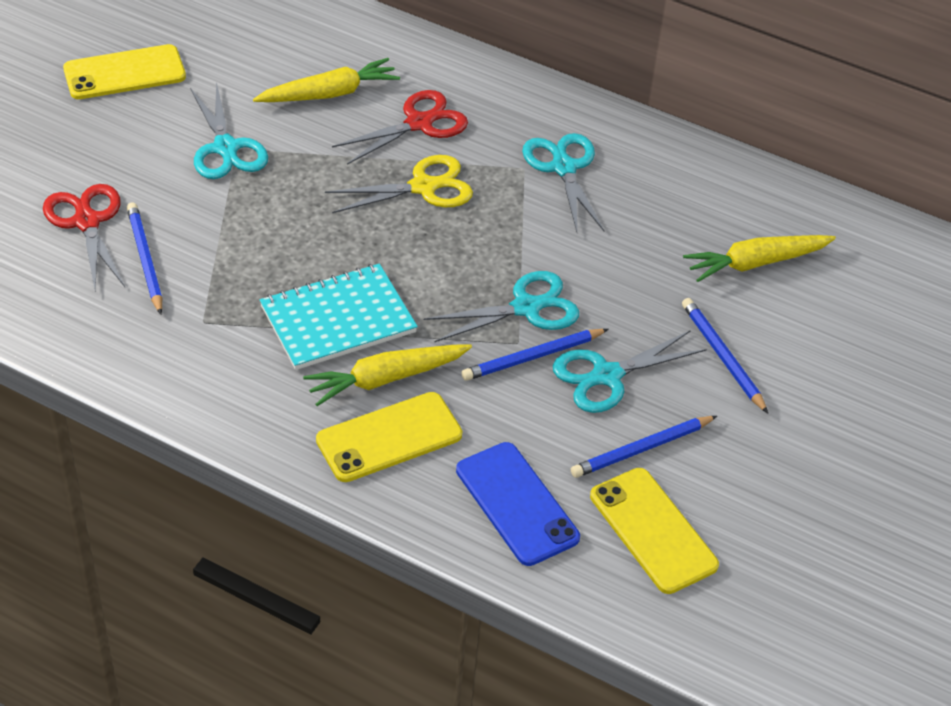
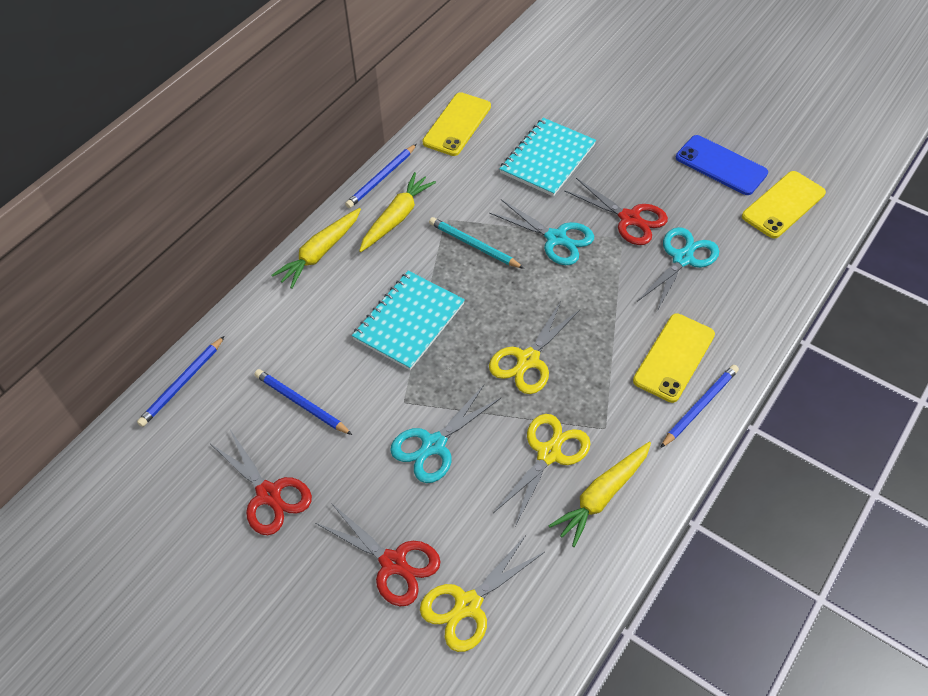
red scissors: 2 -> 3
turquoise notebook: 1 -> 2
turquoise pencil: 0 -> 1
turquoise scissors: 4 -> 3
yellow scissors: 1 -> 3

